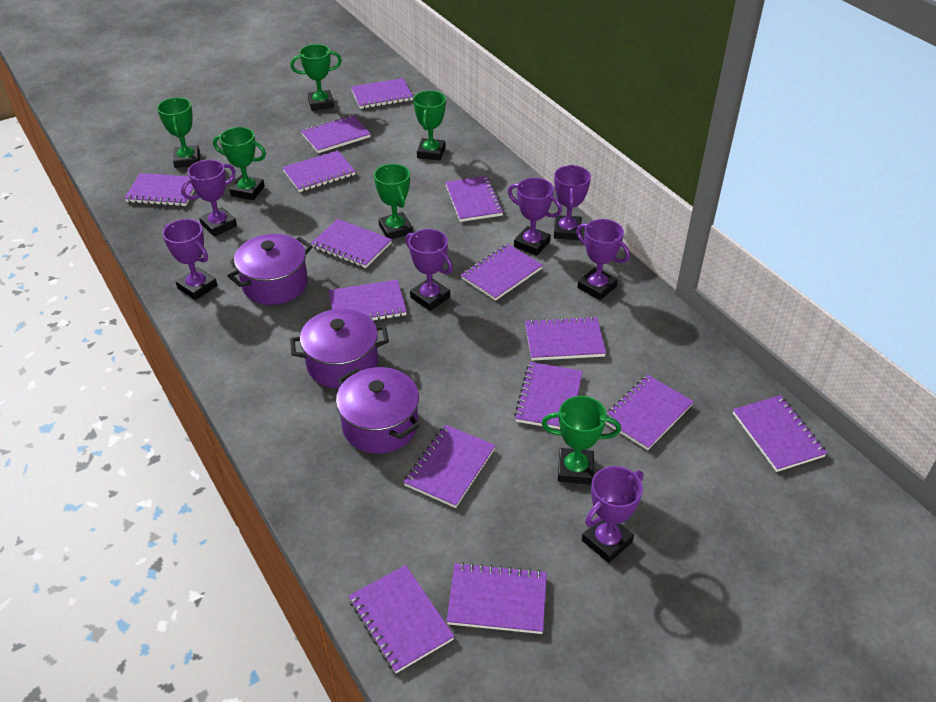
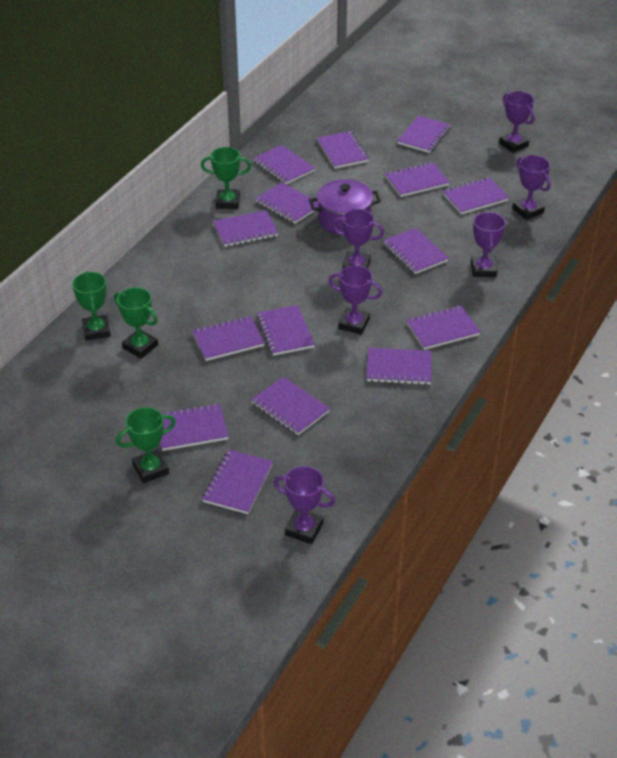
green trophy: 6 -> 4
purple pot: 3 -> 1
purple trophy: 7 -> 6

